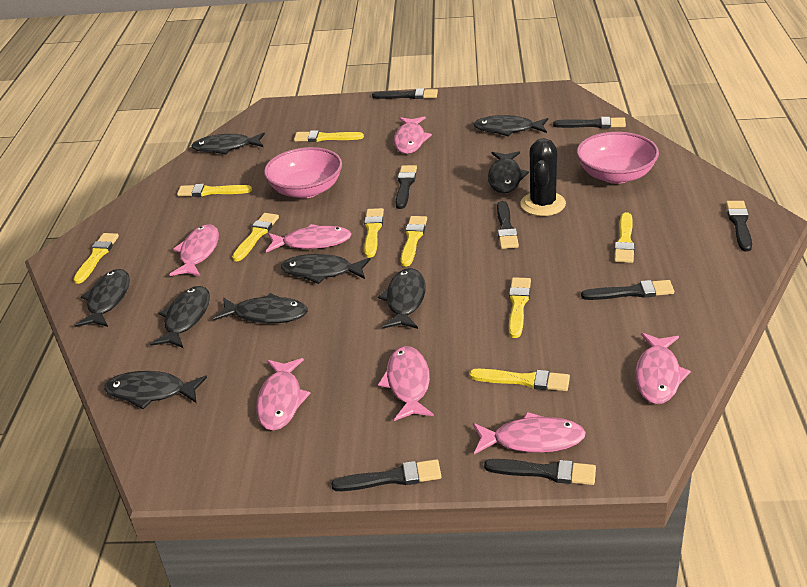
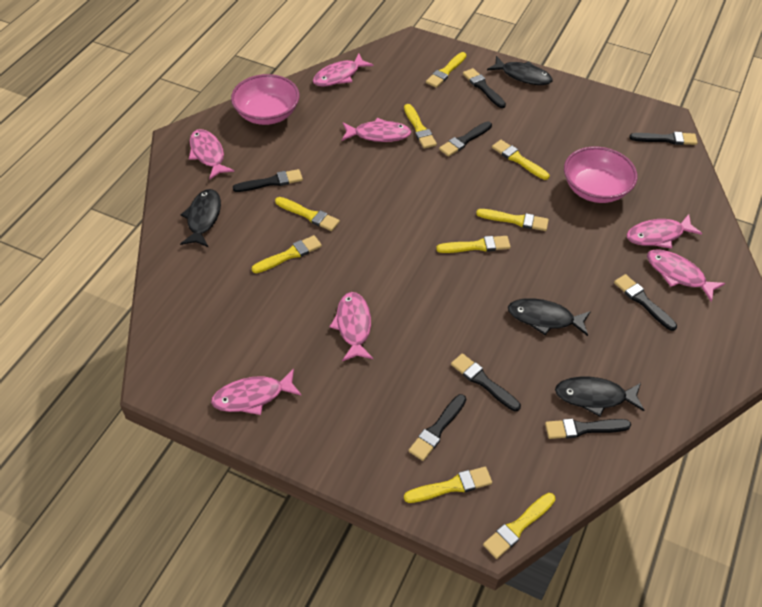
black cactus: 1 -> 0
black fish: 9 -> 4

